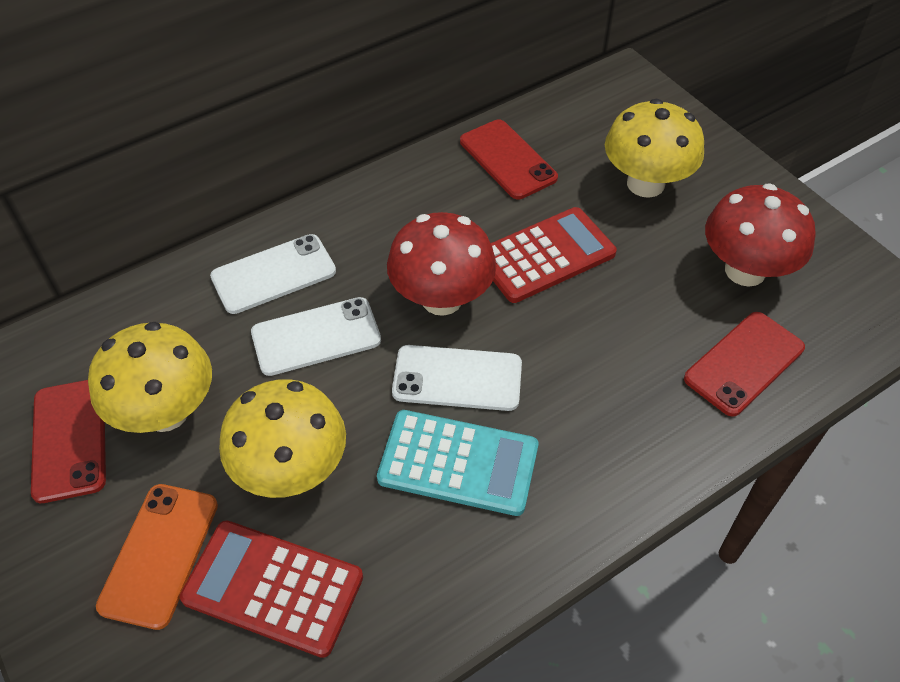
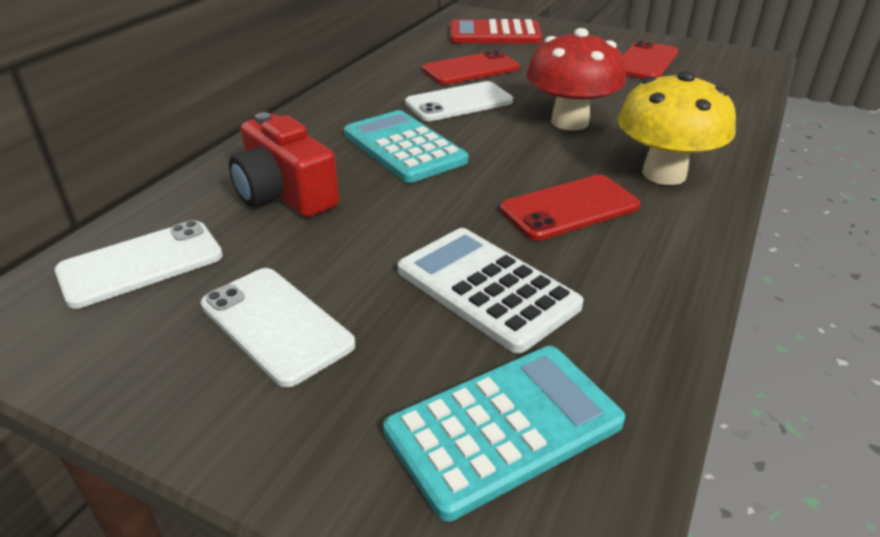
orange phone: 1 -> 0
red calculator: 2 -> 1
red camera: 0 -> 1
red mushroom: 2 -> 1
turquoise calculator: 1 -> 2
white calculator: 0 -> 1
yellow mushroom: 3 -> 1

